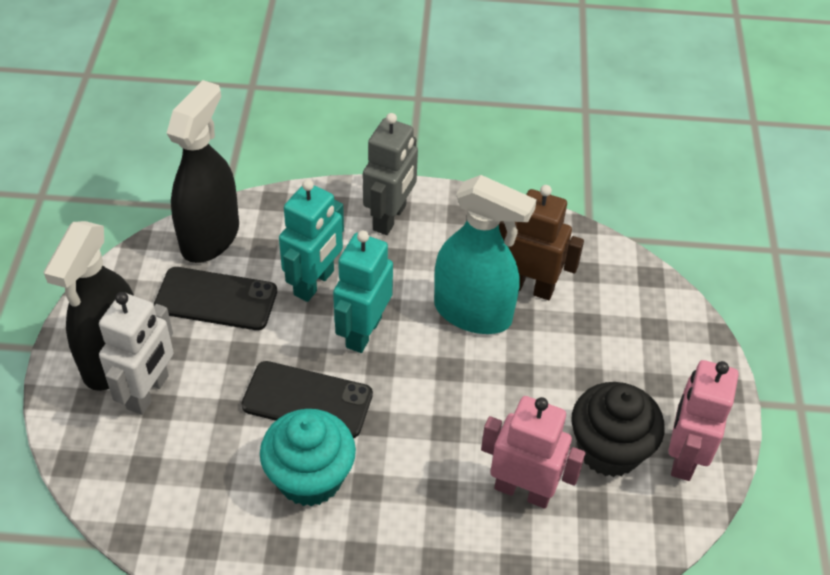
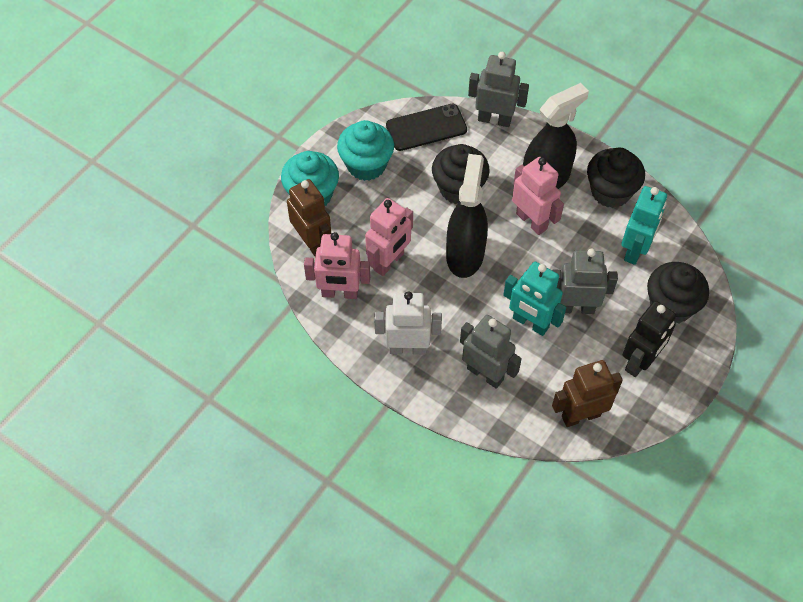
black cupcake: 1 -> 3
black phone: 2 -> 1
black robot: 0 -> 1
brown robot: 1 -> 2
grey robot: 1 -> 3
pink robot: 2 -> 3
turquoise cupcake: 1 -> 2
turquoise spray bottle: 1 -> 0

